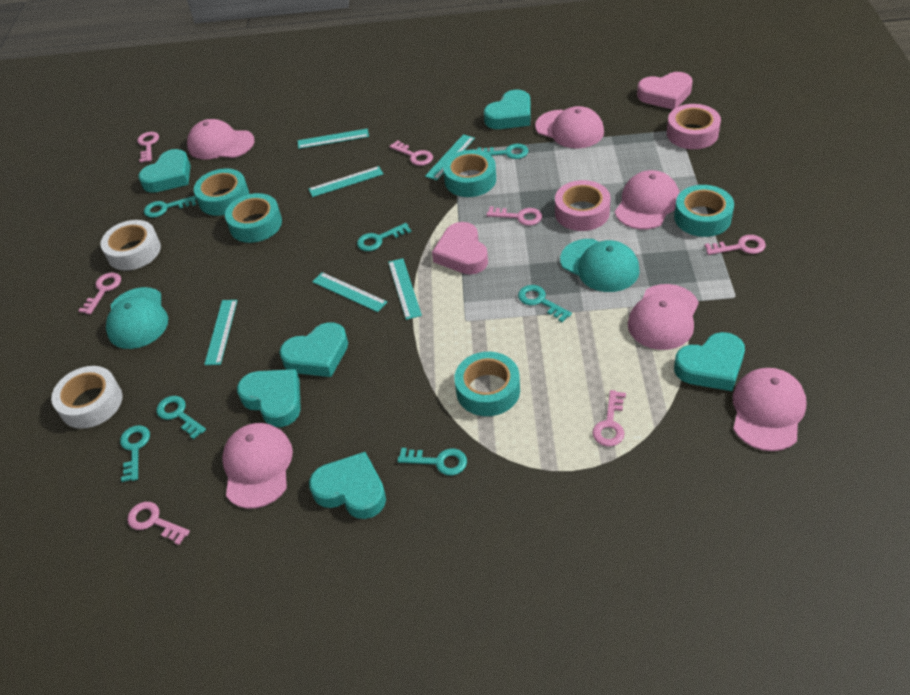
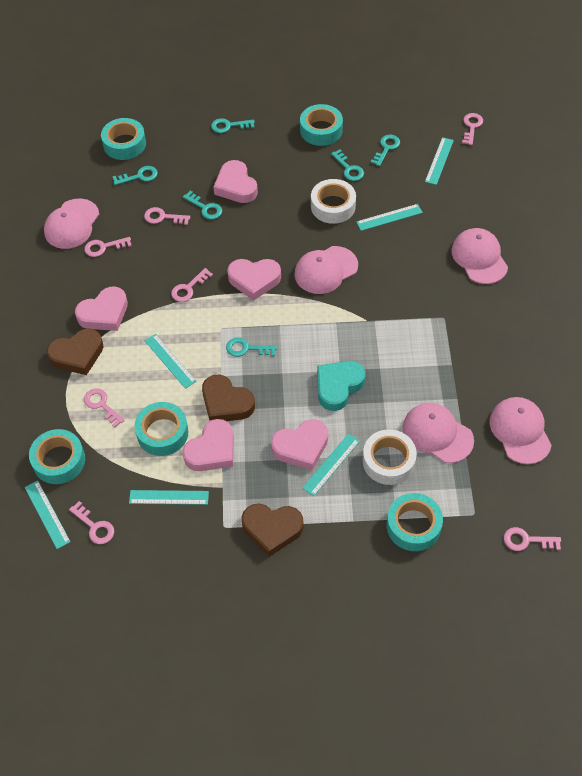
brown heart: 0 -> 3
pink cap: 6 -> 5
pink heart: 2 -> 5
pink tape: 2 -> 0
turquoise cap: 2 -> 0
turquoise heart: 6 -> 1
turquoise key: 7 -> 6

